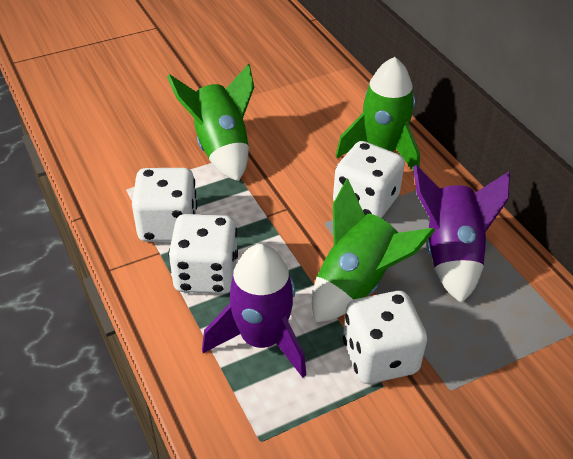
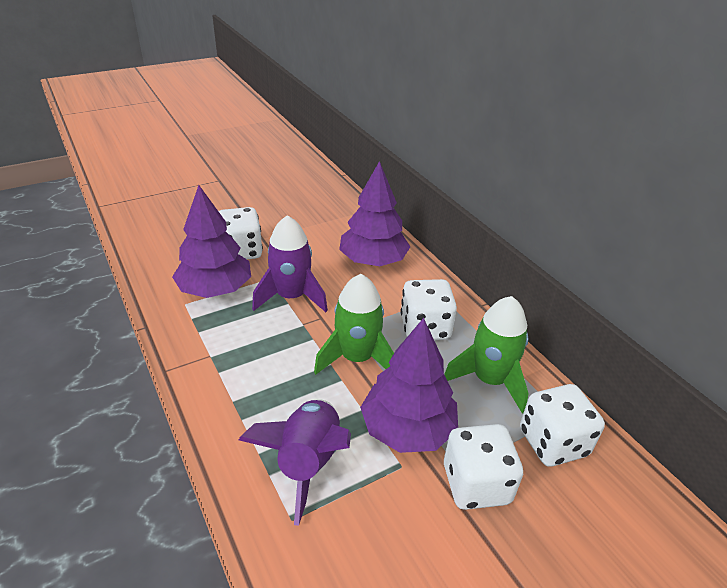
green rocket: 3 -> 2
purple tree: 0 -> 3

